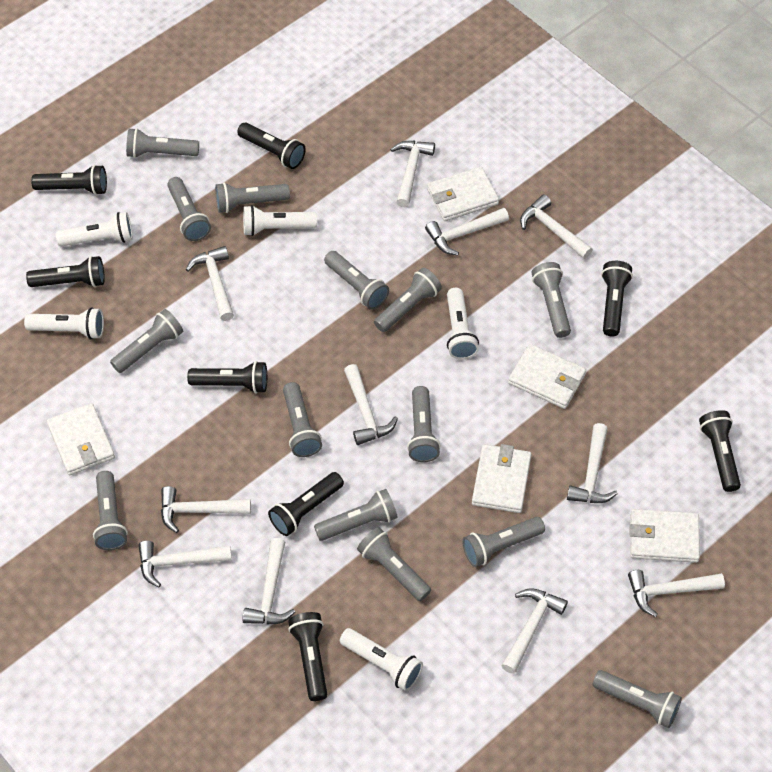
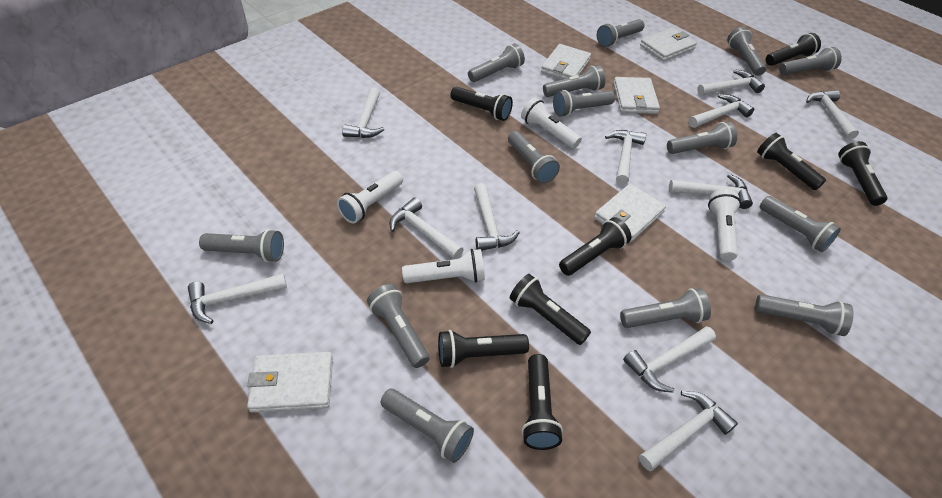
white flashlight: 5 -> 4

